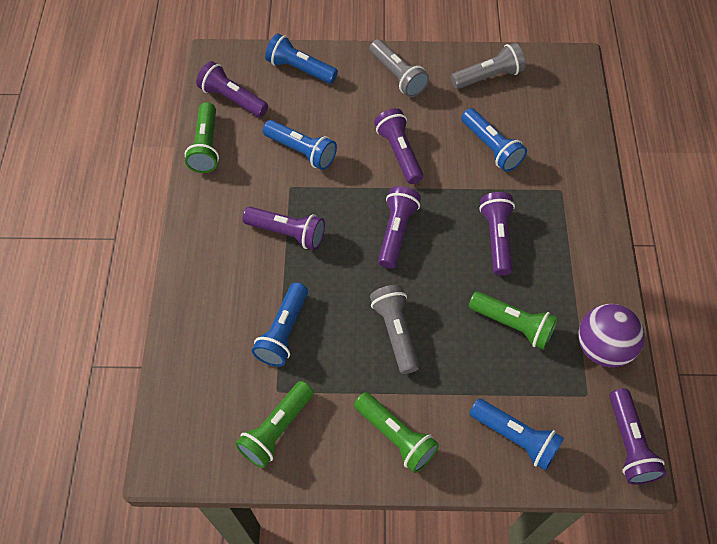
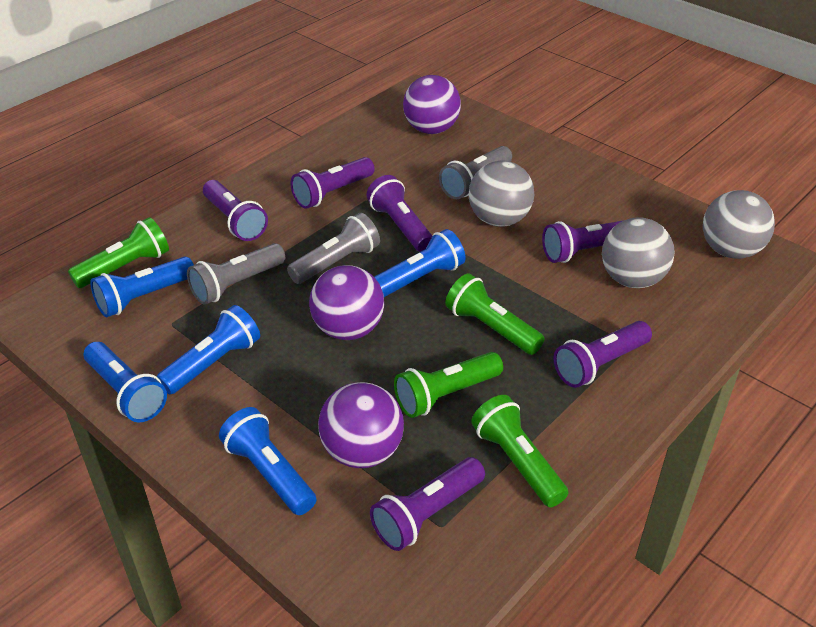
grey ball: 0 -> 3
purple ball: 1 -> 3

